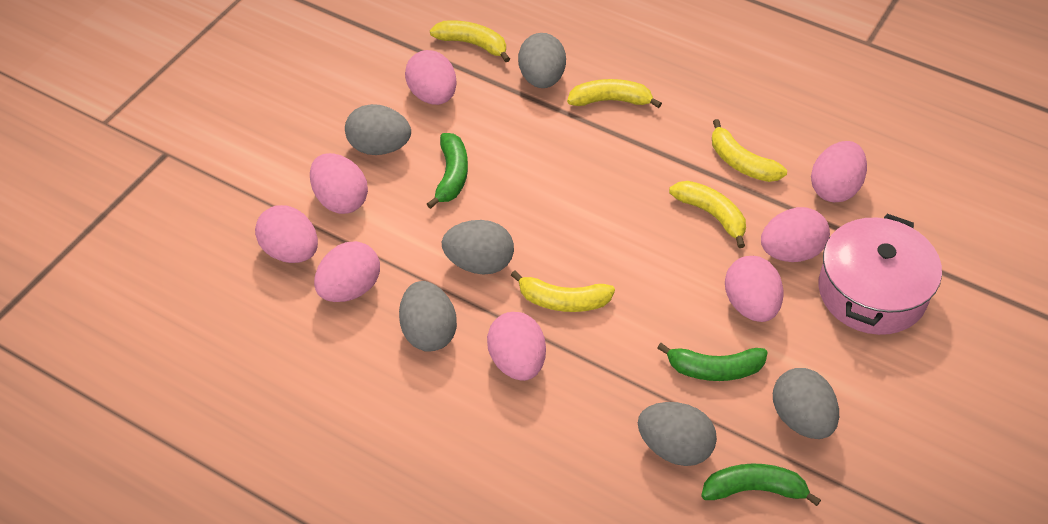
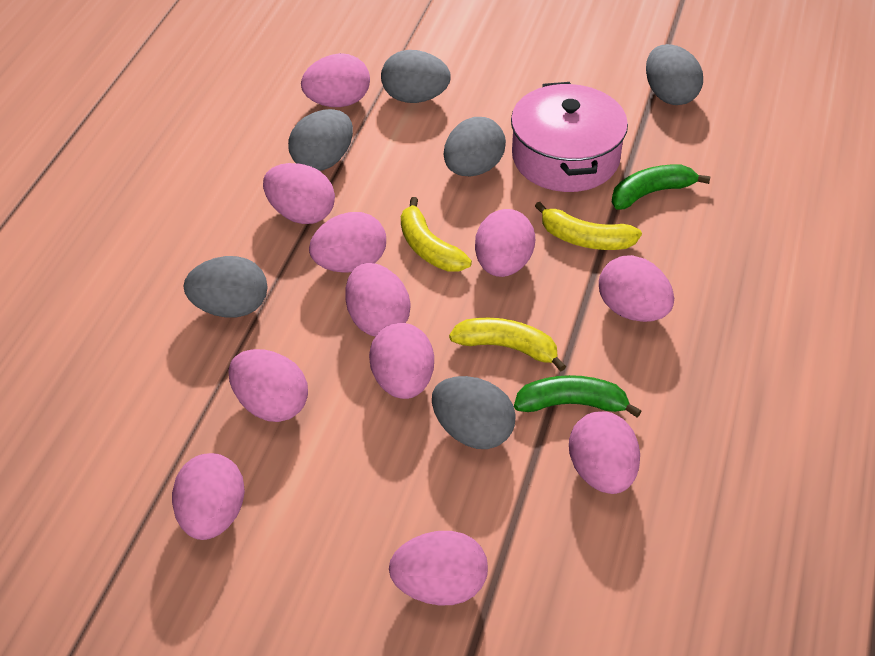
green banana: 3 -> 2
pink egg: 8 -> 11
yellow banana: 5 -> 3

